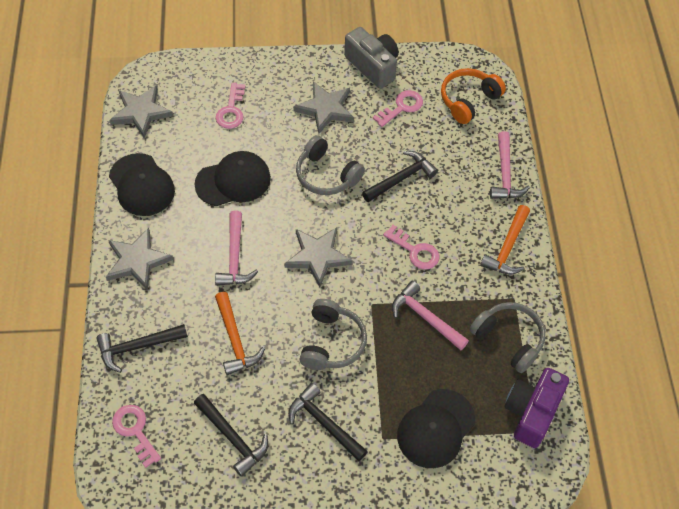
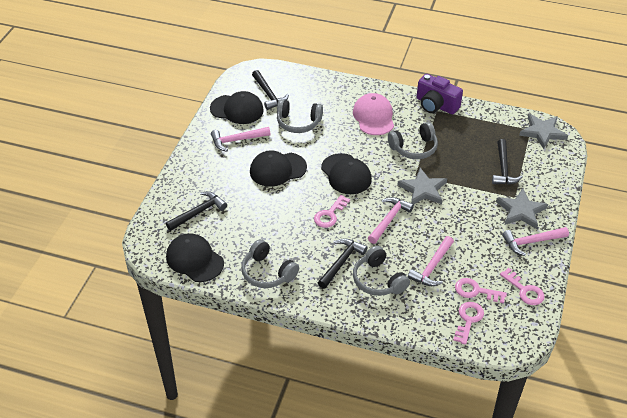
black cap: 3 -> 4
grey camera: 1 -> 0
grey headphones: 3 -> 4
grey star: 4 -> 3
orange hammer: 2 -> 0
orange headphones: 1 -> 0
pink cap: 0 -> 1
pink hammer: 3 -> 4

